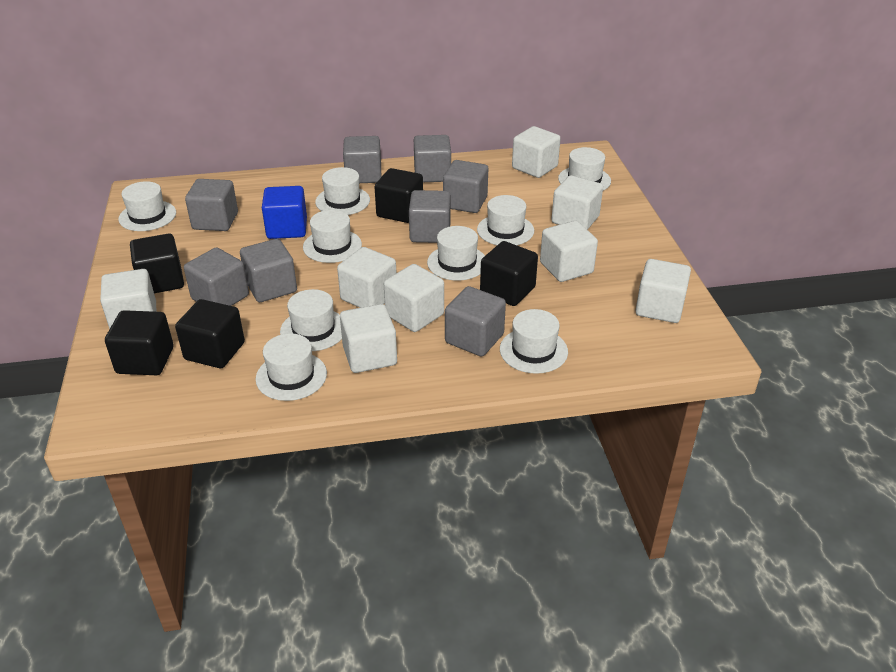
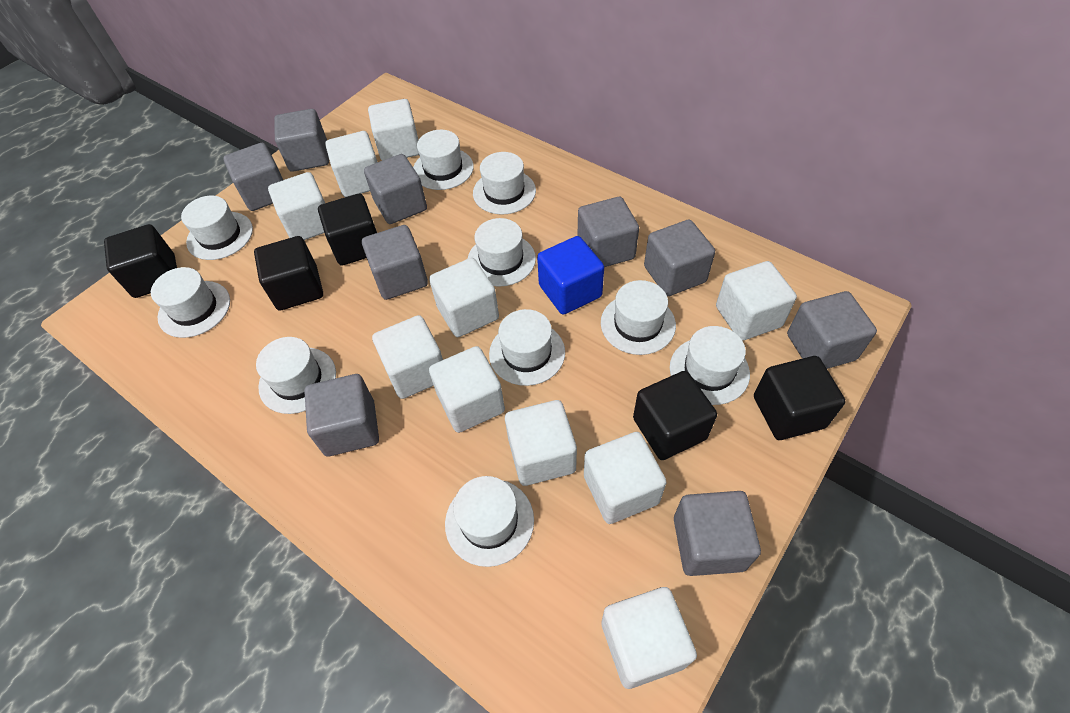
grey cube: 8 -> 9
white cube: 8 -> 10
white hat: 9 -> 10

